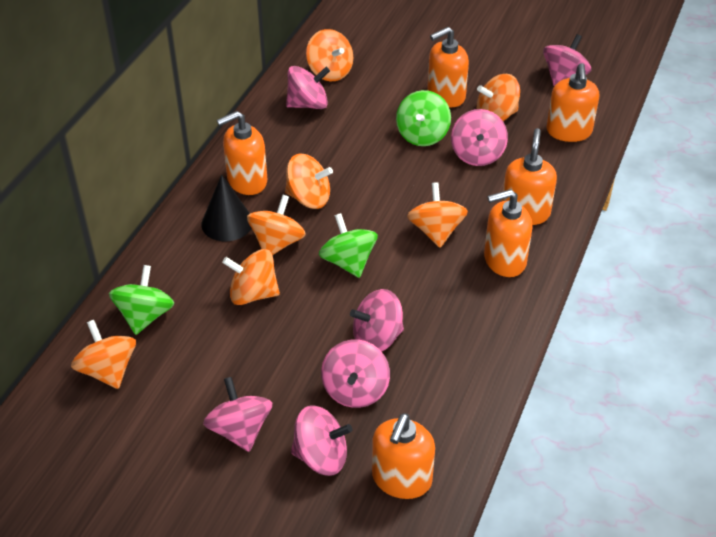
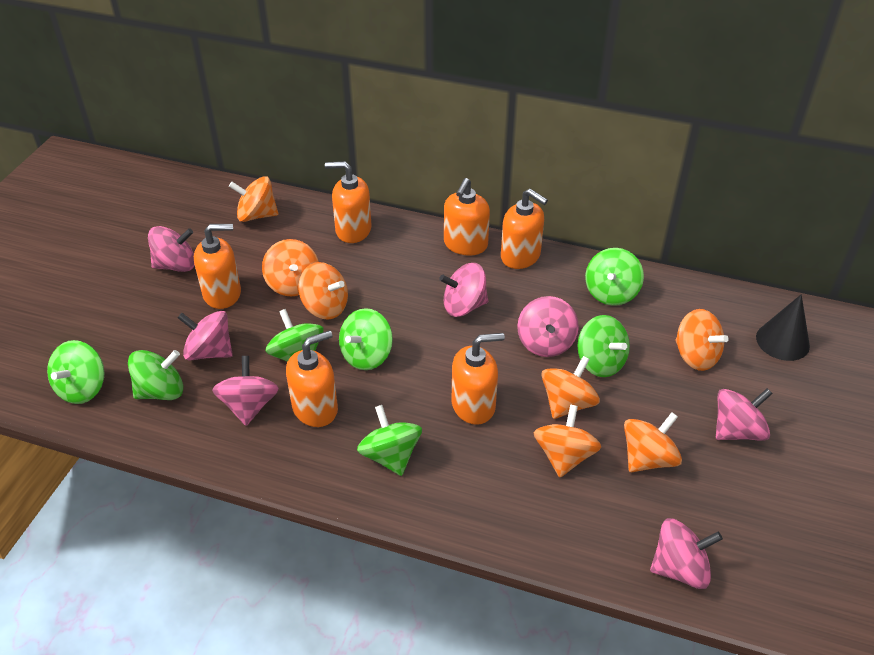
green spinning top: 3 -> 7

